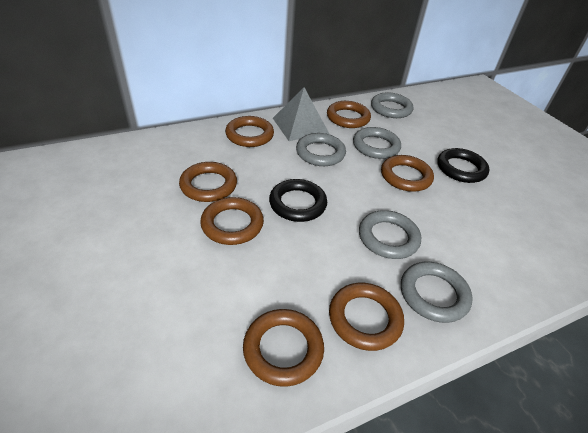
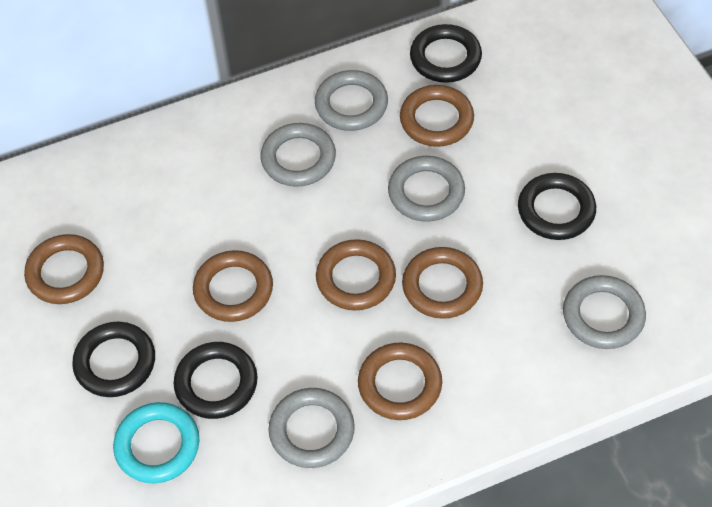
black ring: 2 -> 4
brown ring: 7 -> 6
grey pyramid: 1 -> 0
turquoise ring: 0 -> 1

